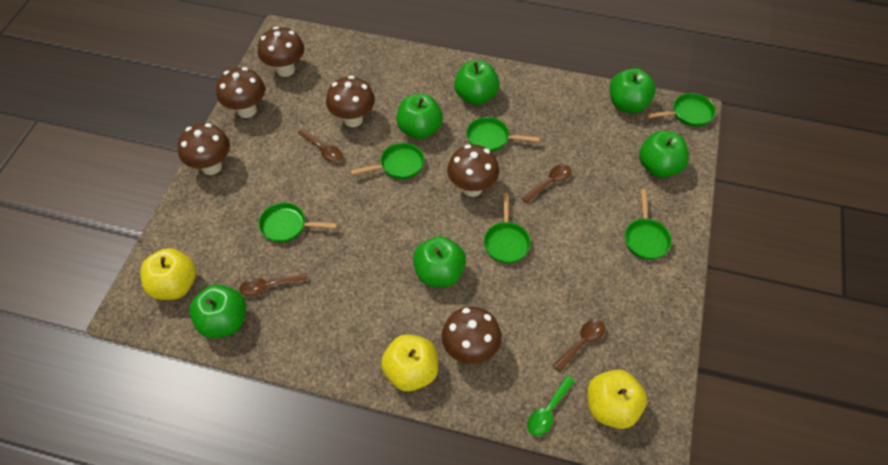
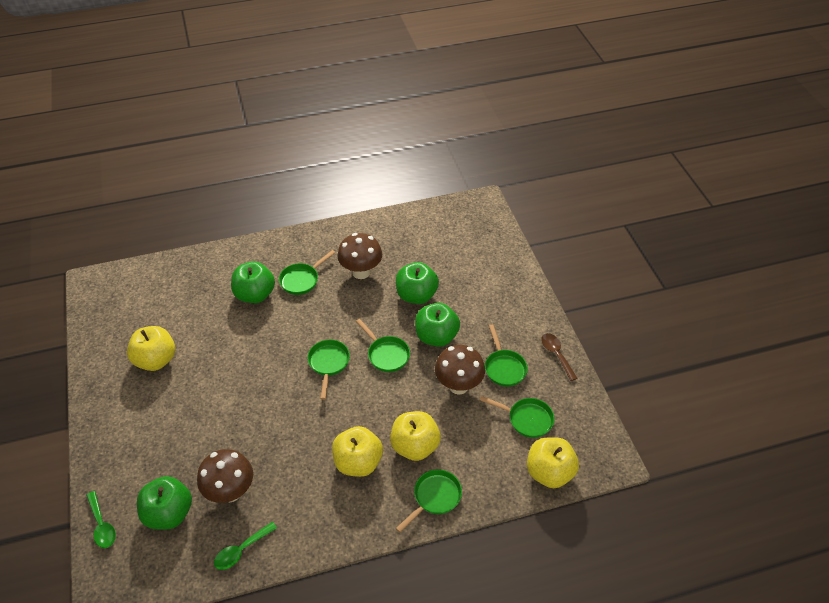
brown mushroom: 6 -> 3
brown spoon: 4 -> 1
green apple: 6 -> 4
green spoon: 1 -> 2
yellow apple: 3 -> 4

